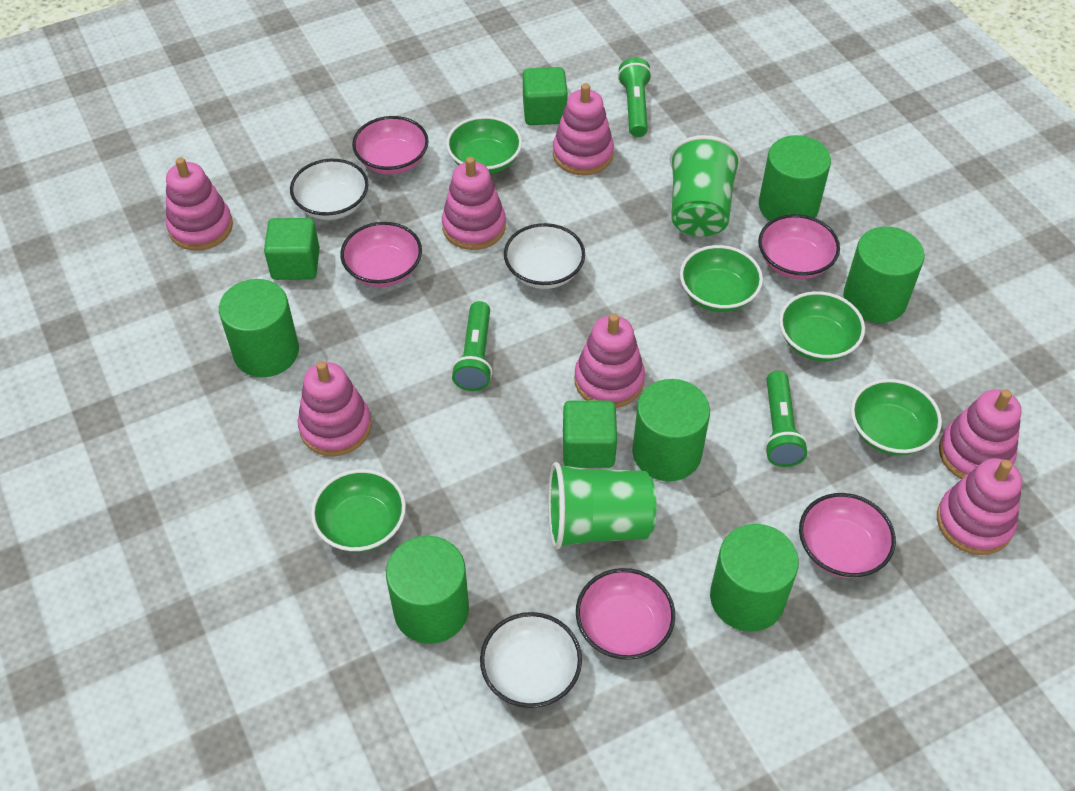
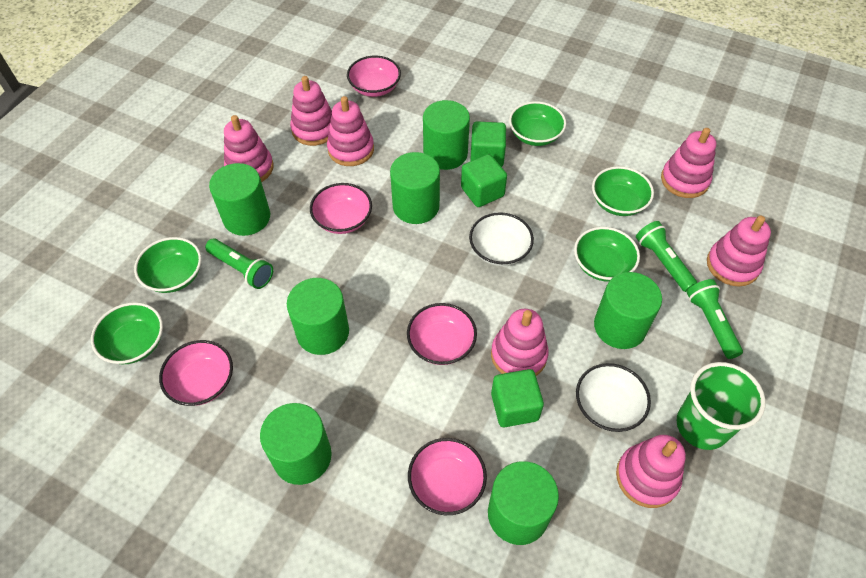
green cup: 2 -> 1
green cylinder: 6 -> 7
white bowl: 3 -> 2

